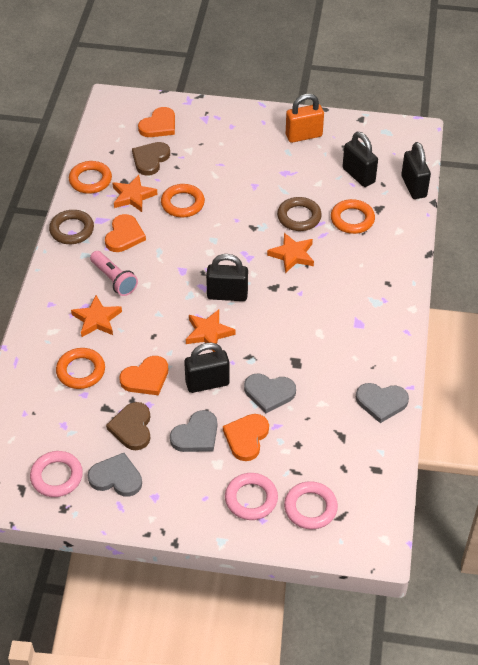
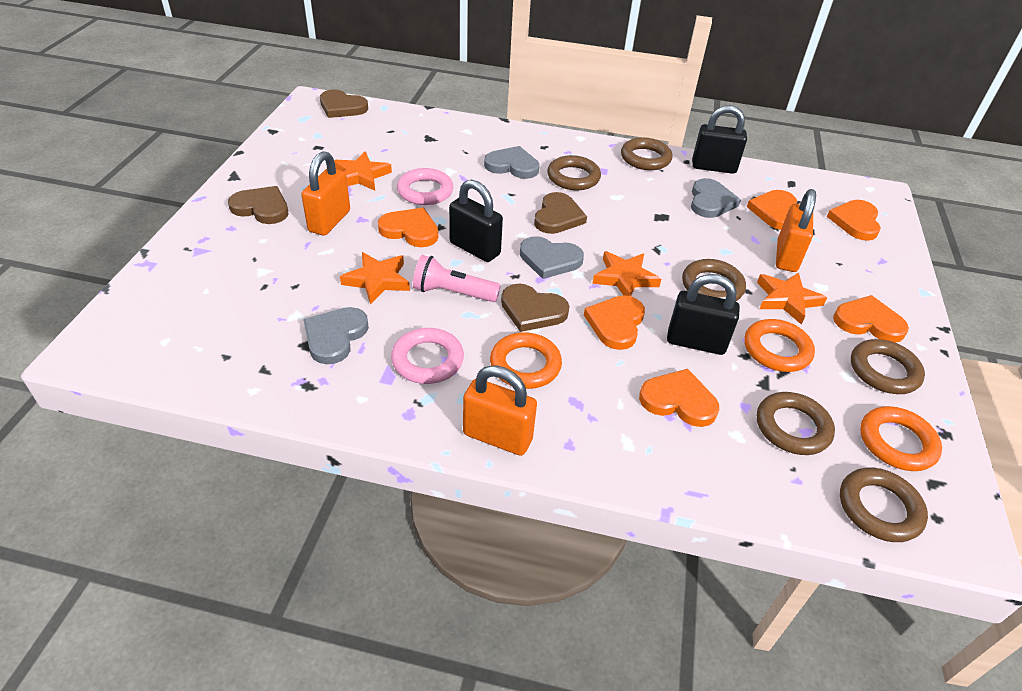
black padlock: 4 -> 3
brown heart: 2 -> 4
brown ring: 2 -> 6
orange heart: 4 -> 6
orange padlock: 1 -> 3
orange ring: 4 -> 3
pink ring: 3 -> 2

